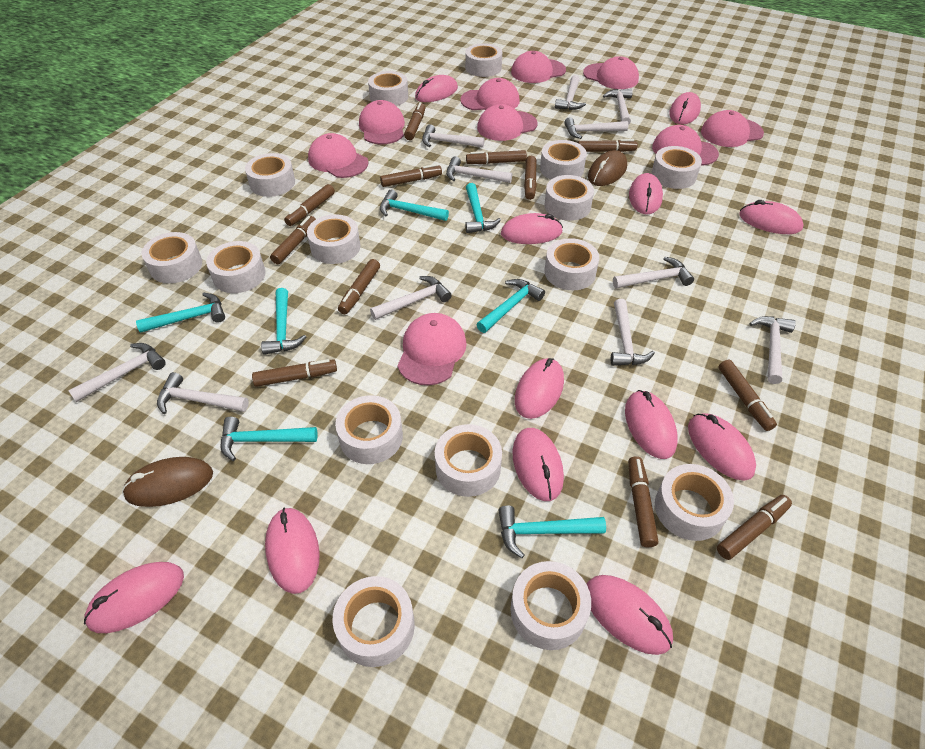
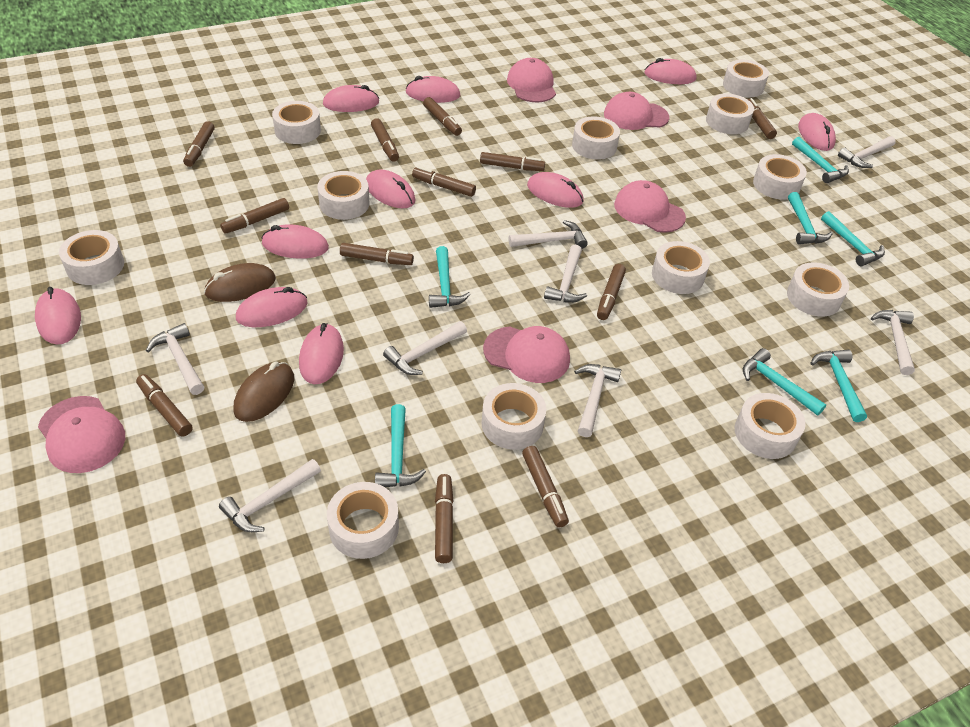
pink cap: 9 -> 5
pink mouse: 12 -> 10
white hammer: 11 -> 8
white tape: 15 -> 12

